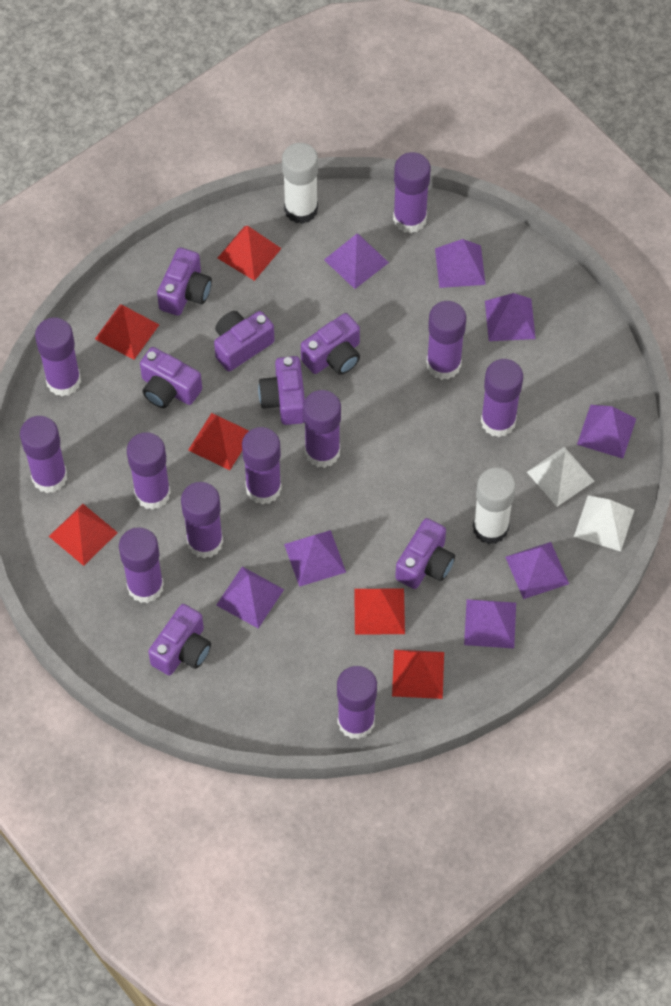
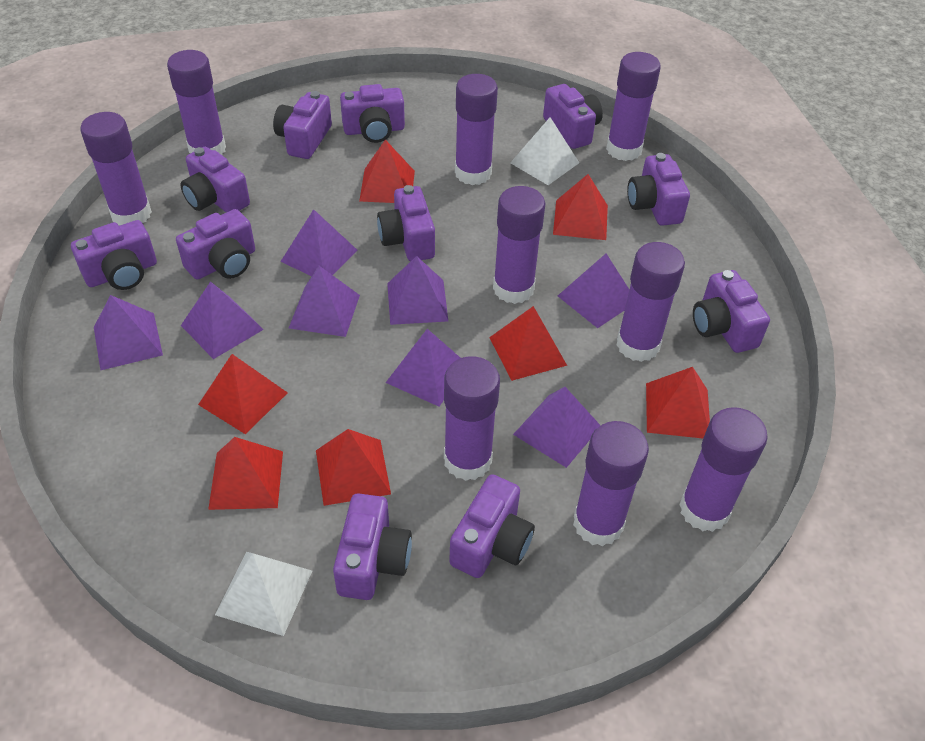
purple camera: 7 -> 11
purple glue stick: 11 -> 9
red pyramid: 6 -> 7
white glue stick: 2 -> 0

